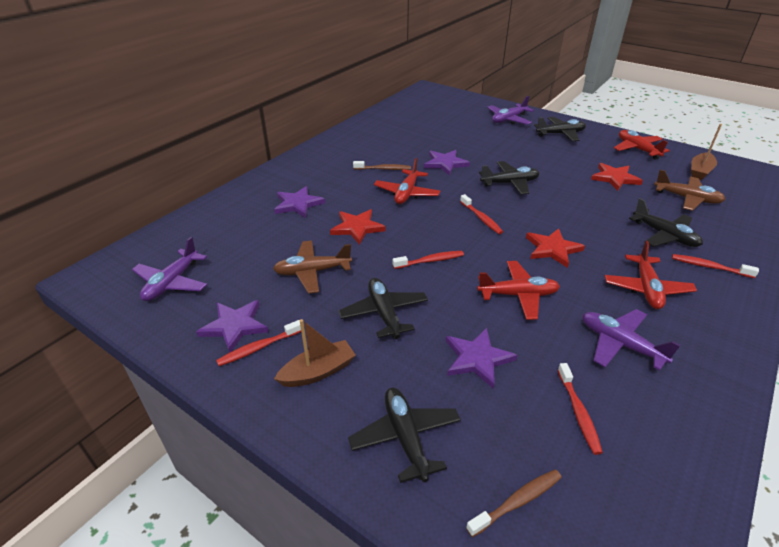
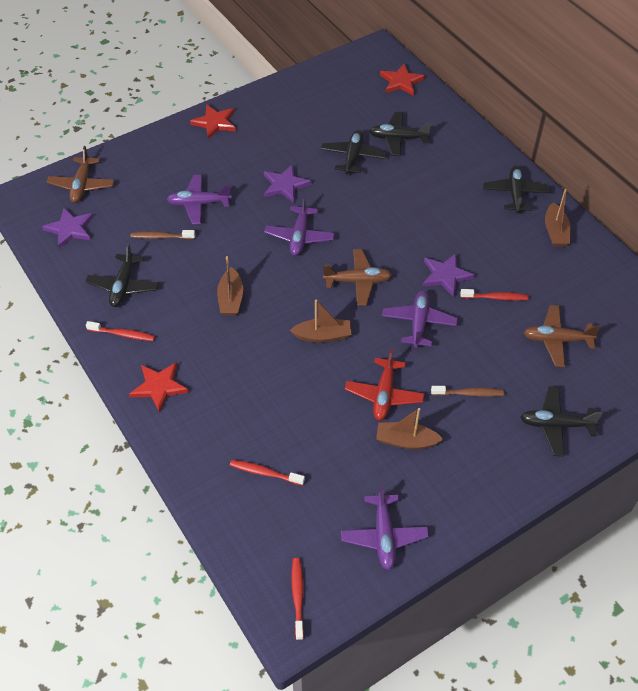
brown boat: 2 -> 4
brown plane: 2 -> 3
purple plane: 3 -> 4
purple star: 4 -> 3
red plane: 4 -> 1
red toothbrush: 5 -> 4

